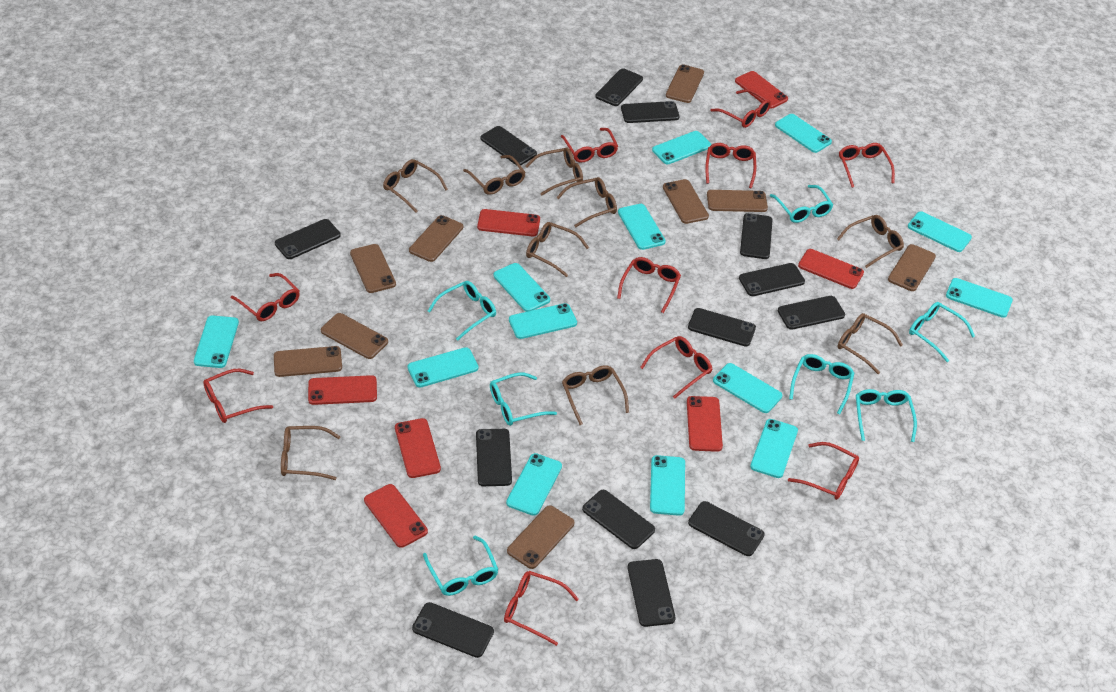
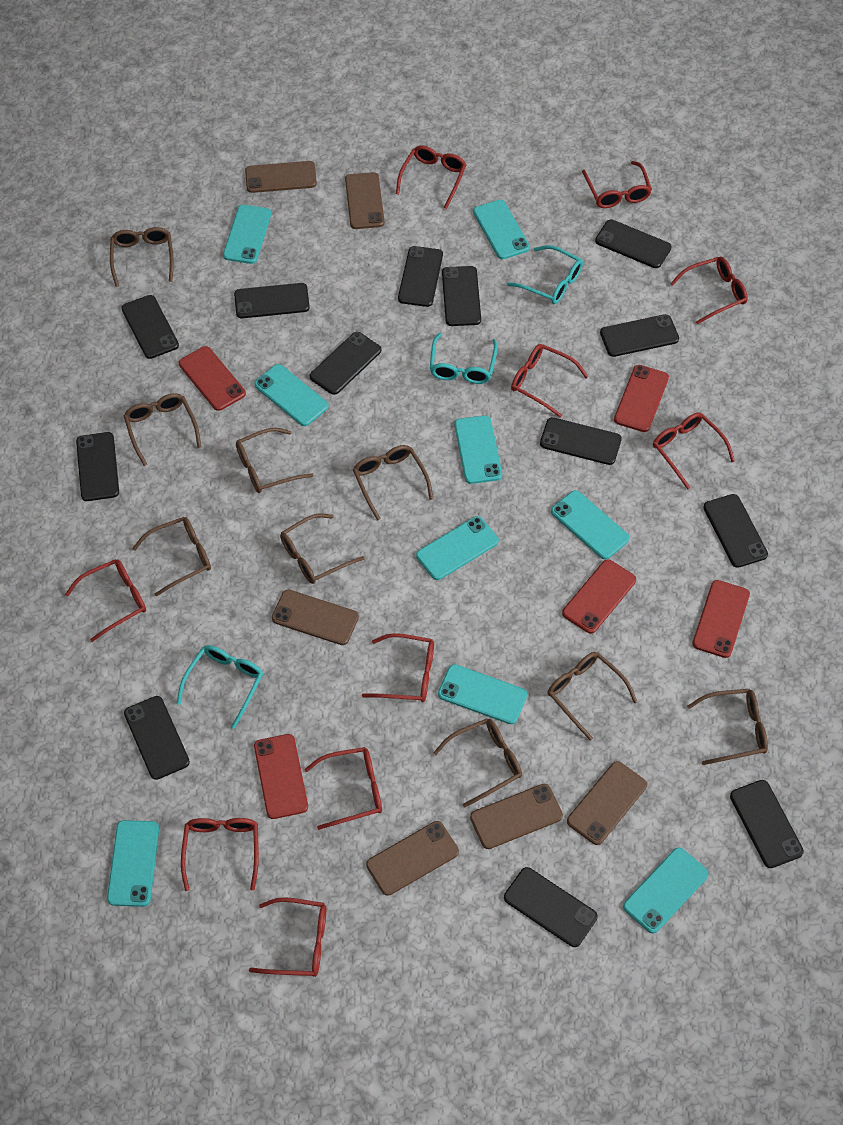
brown phone: 9 -> 6
red phone: 7 -> 5
turquoise glasses: 7 -> 3
turquoise phone: 13 -> 9

